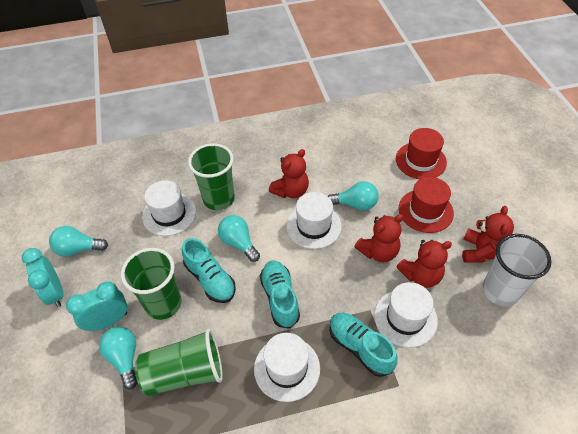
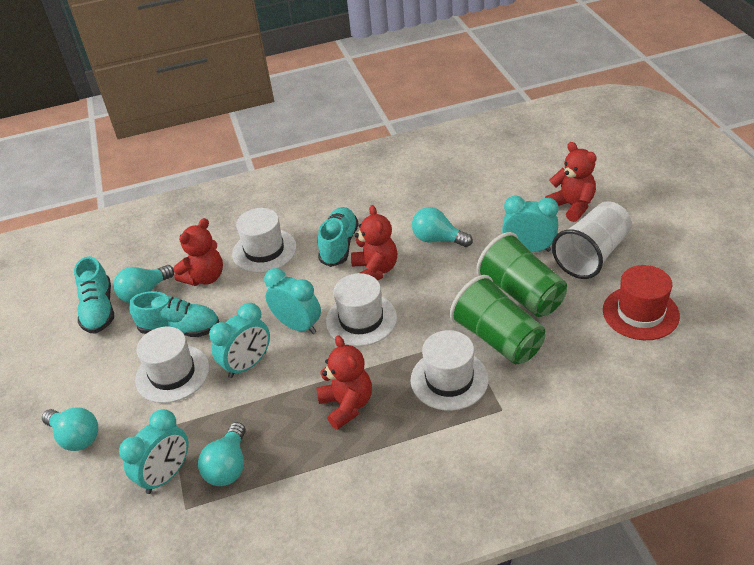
green cup: 3 -> 2
red hat: 2 -> 1
turquoise clock: 2 -> 4

